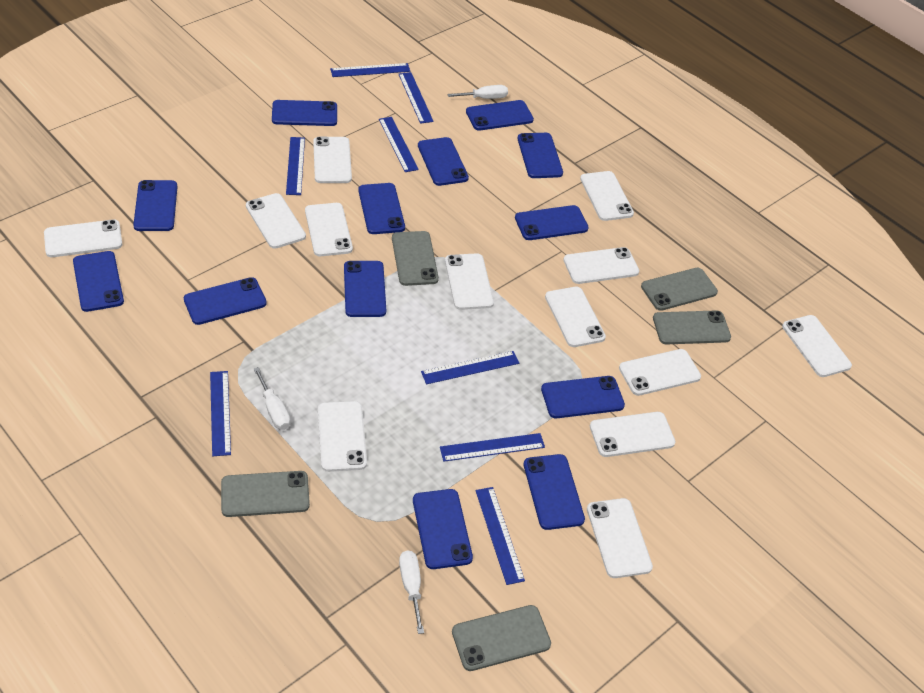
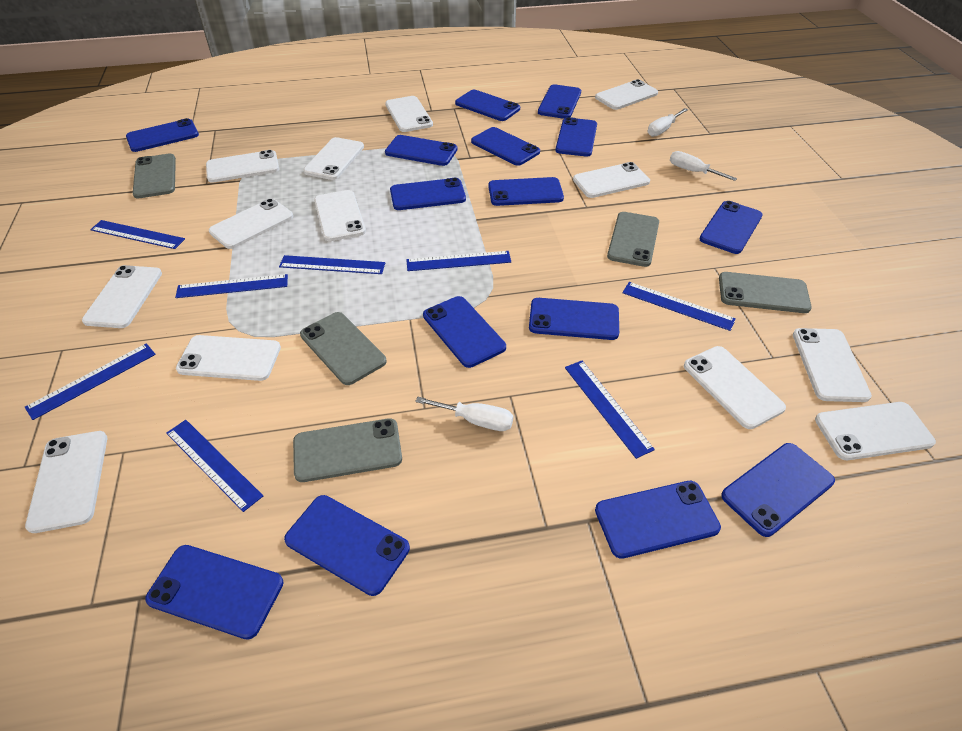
blue phone: 13 -> 15

